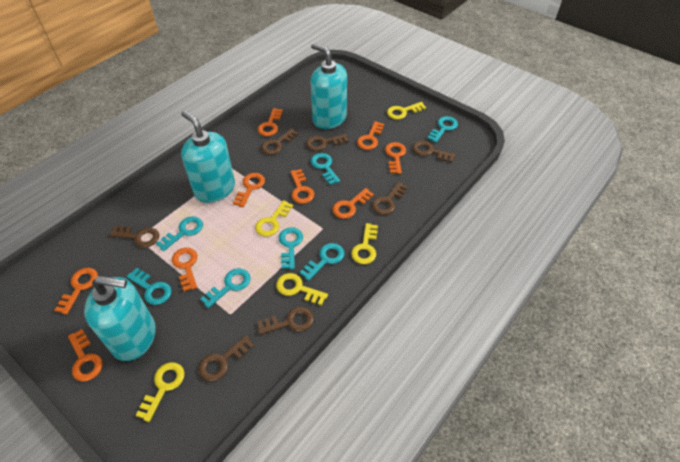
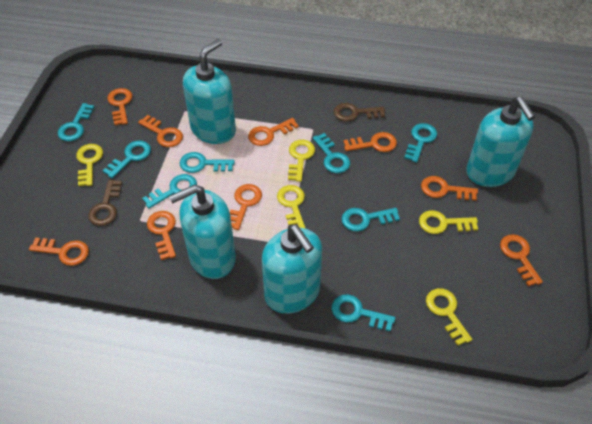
brown key: 7 -> 2
turquoise key: 7 -> 8
turquoise soap dispenser: 3 -> 4

